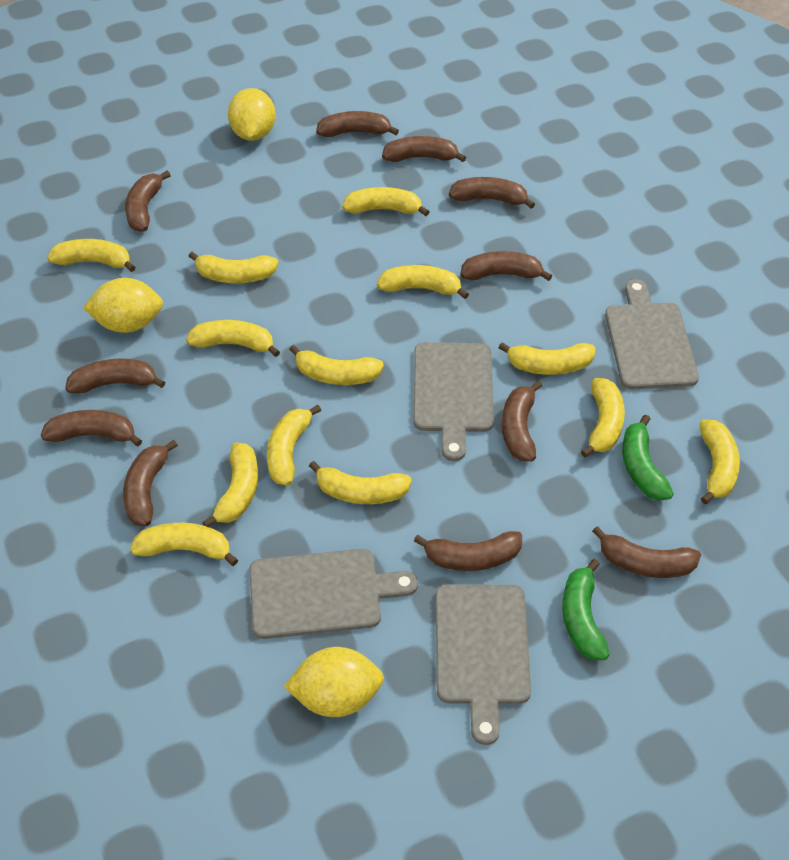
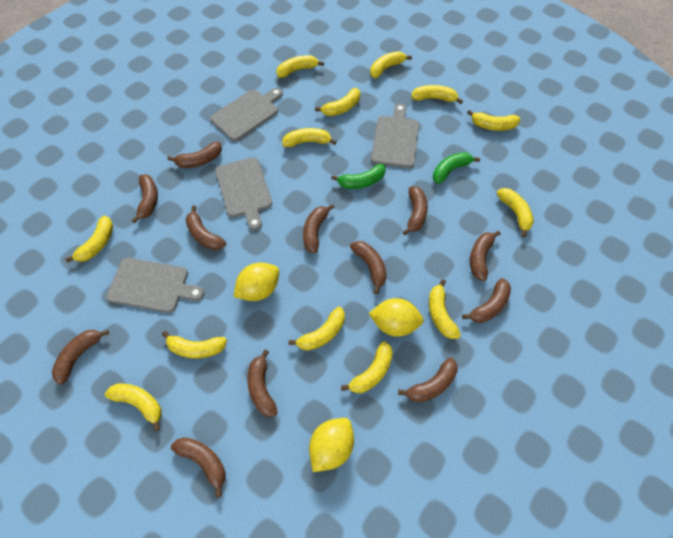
brown banana: 11 -> 12

